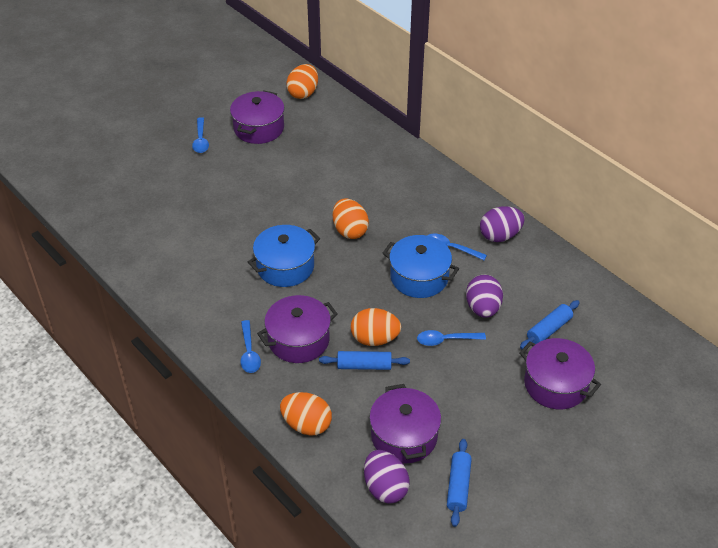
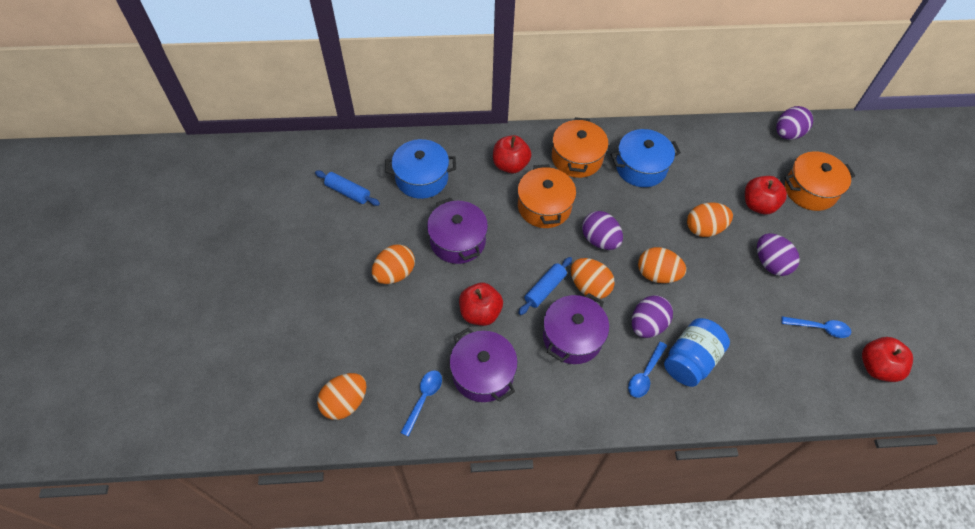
blue jar: 0 -> 1
blue rolling pin: 3 -> 2
blue spoon: 4 -> 3
orange egg: 4 -> 5
orange pot: 0 -> 3
purple egg: 3 -> 4
purple pot: 4 -> 3
red apple: 0 -> 4

